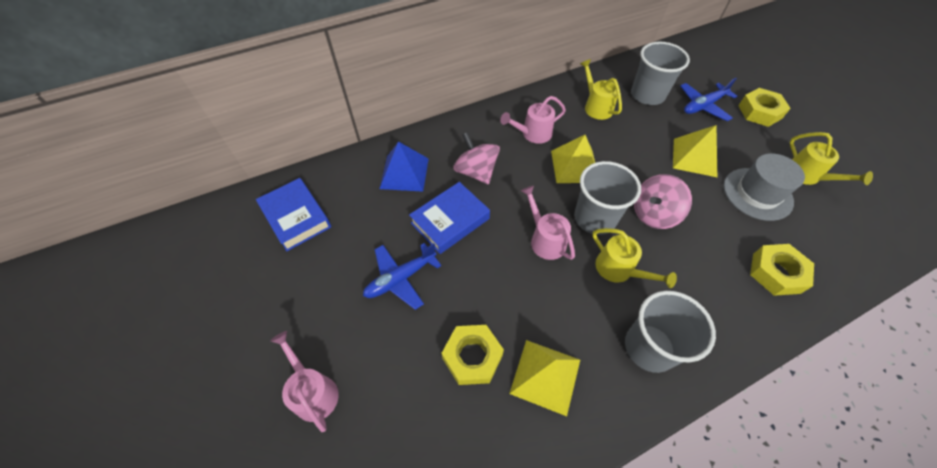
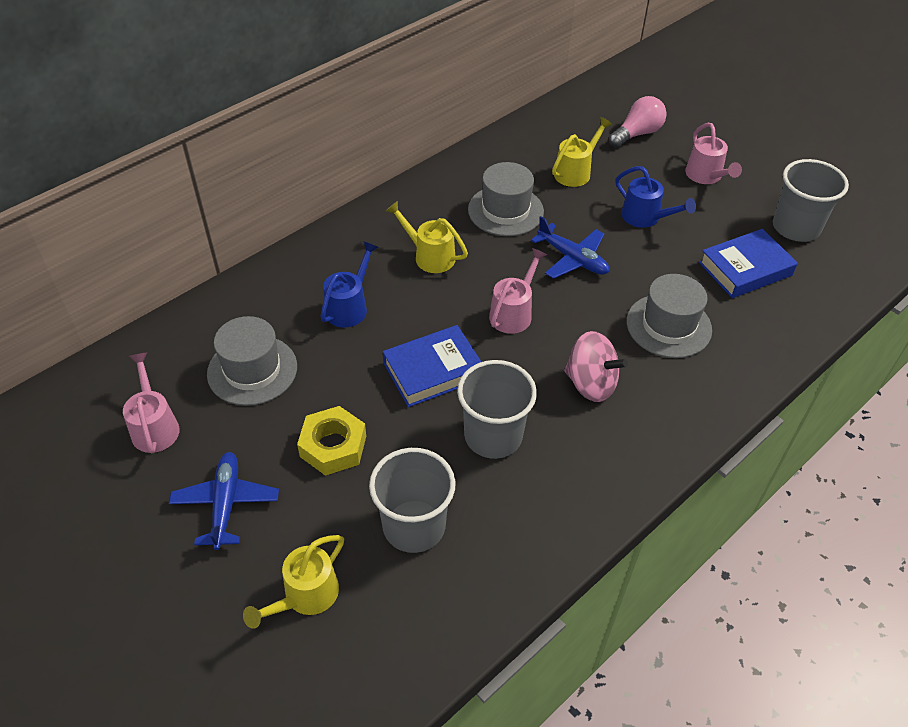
blue pyramid: 1 -> 0
blue watering can: 0 -> 2
grey hat: 1 -> 3
pink light bulb: 0 -> 1
pink spinning top: 2 -> 1
yellow nut: 3 -> 1
yellow pyramid: 3 -> 0

